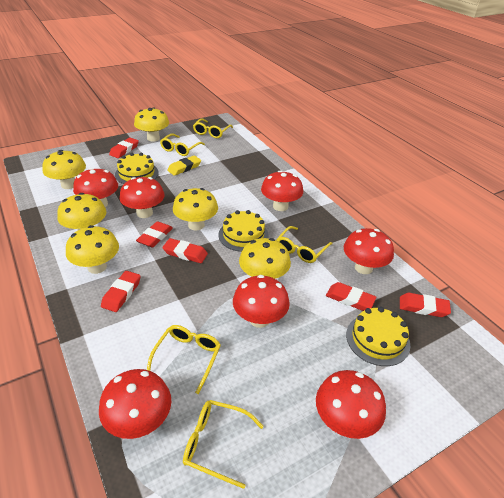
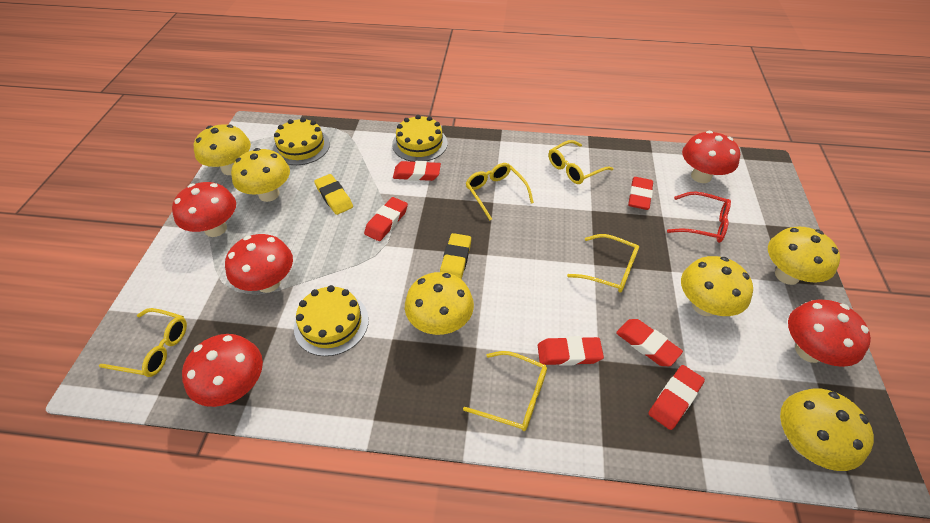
red glasses: 0 -> 1
red mushroom: 7 -> 5
yellow eraser: 1 -> 2

